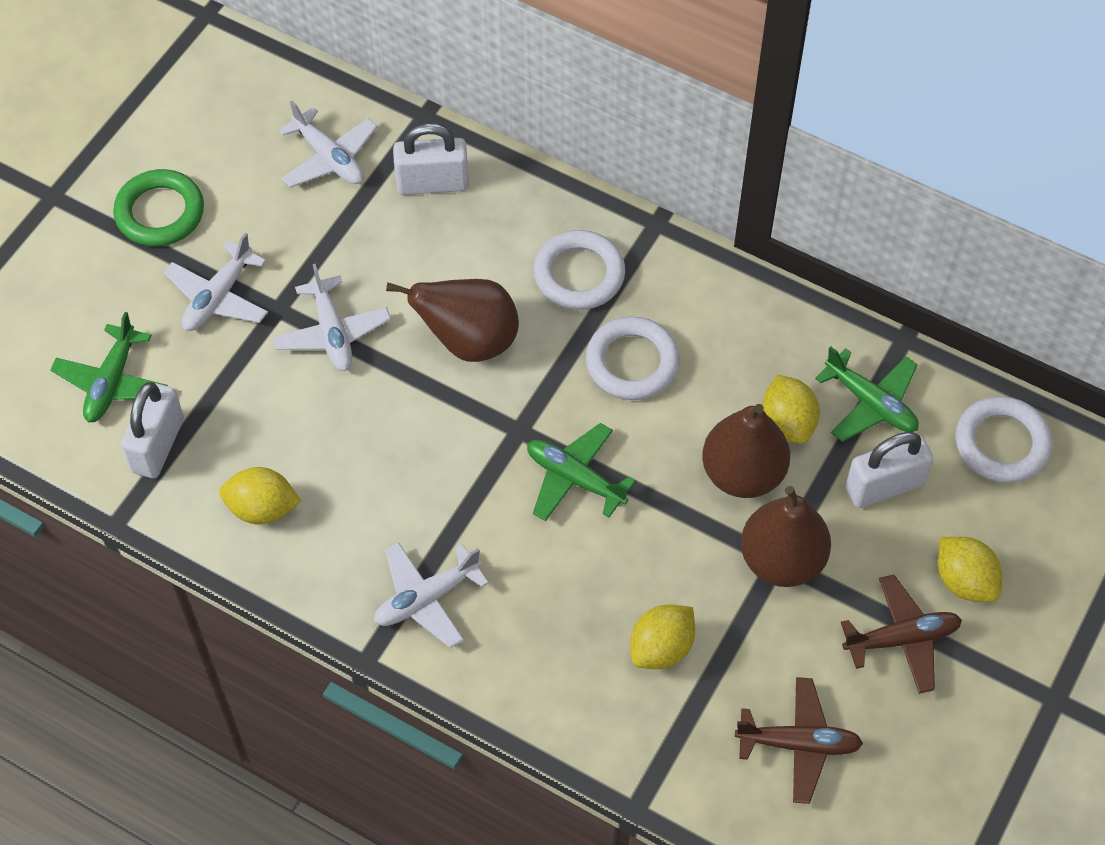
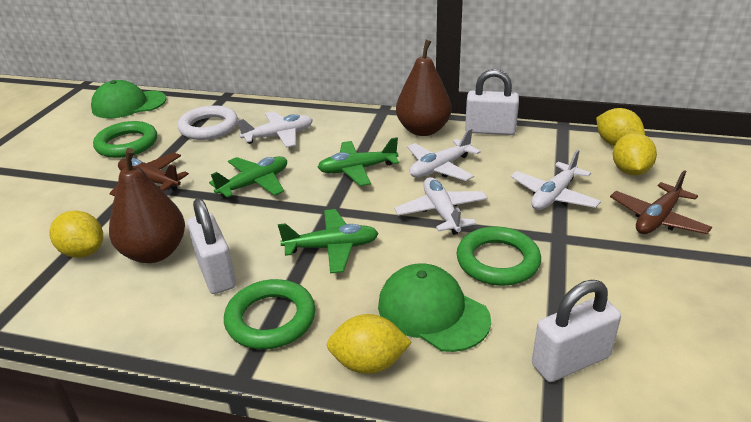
brown pear: 3 -> 2
green cap: 0 -> 2
green ring: 1 -> 3
white ring: 3 -> 1

